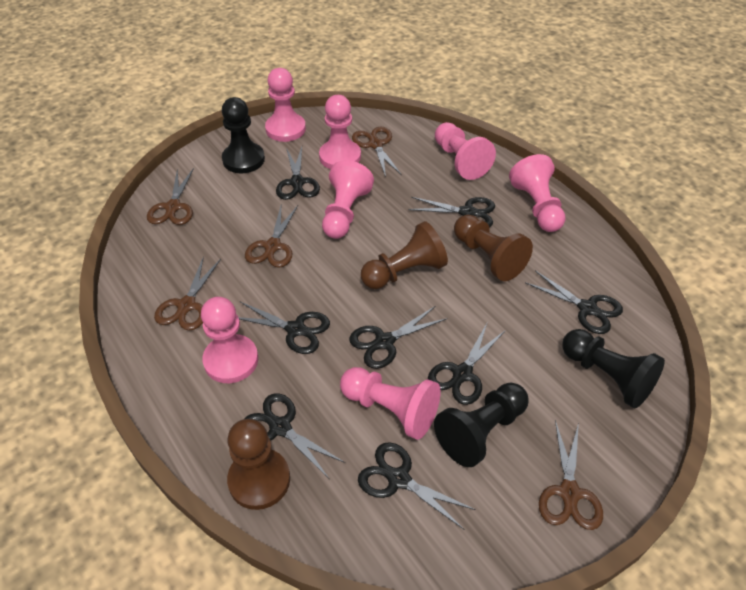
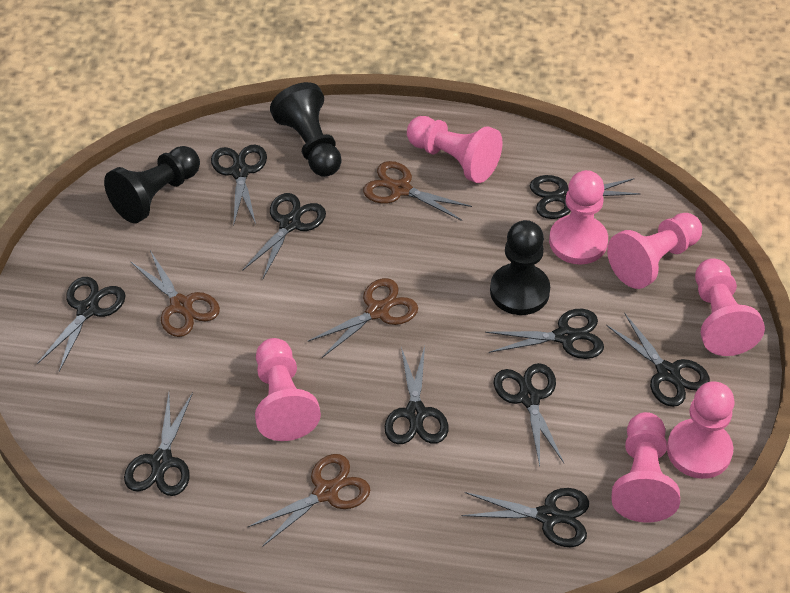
black scissors: 8 -> 10
brown pawn: 3 -> 0
brown scissors: 5 -> 4

